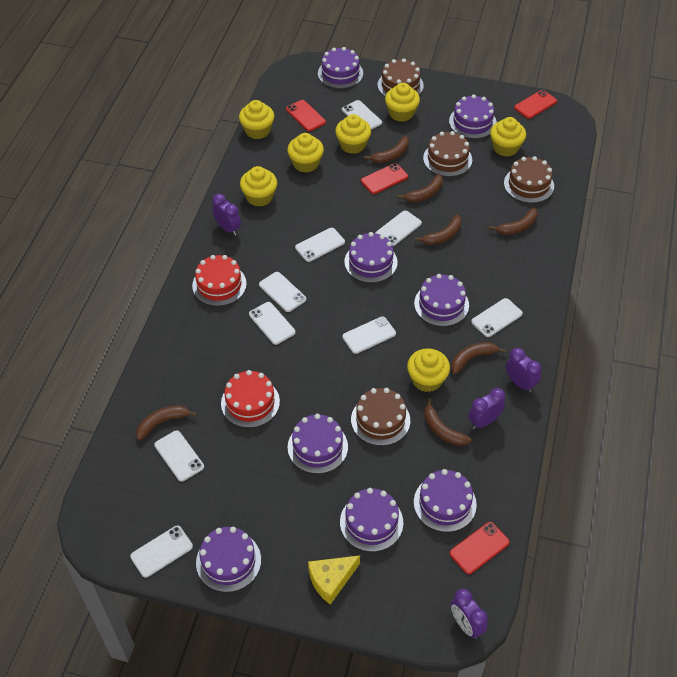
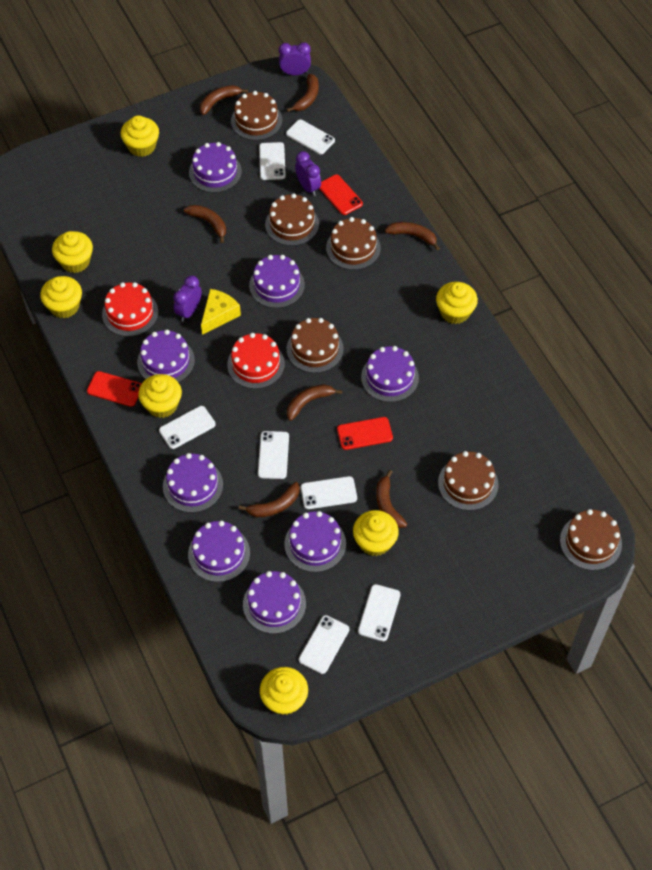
brown cake: 4 -> 6
purple clock: 4 -> 3
red phone: 4 -> 3
white phone: 9 -> 7

